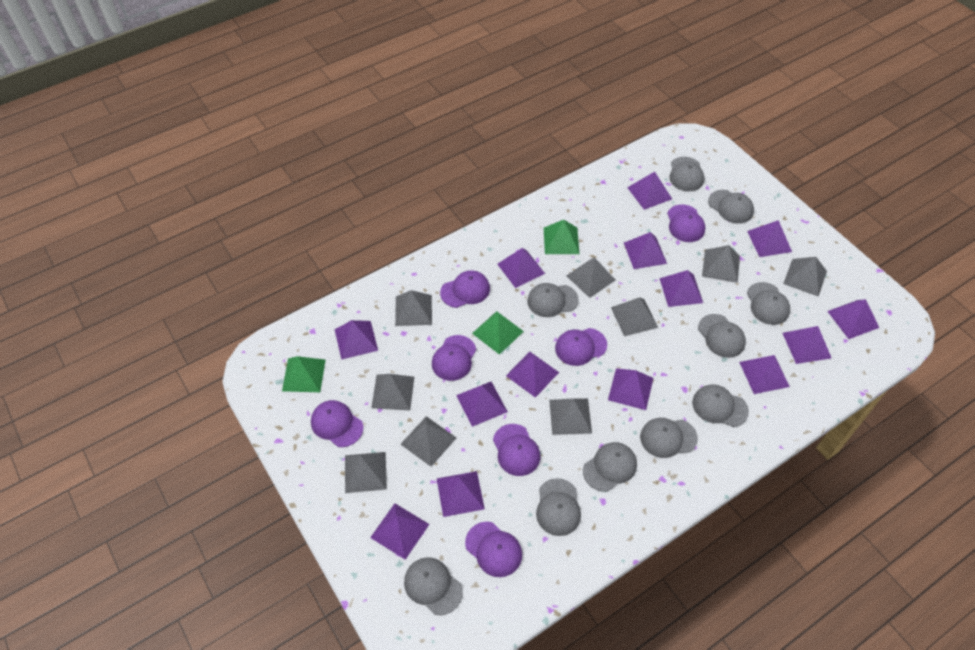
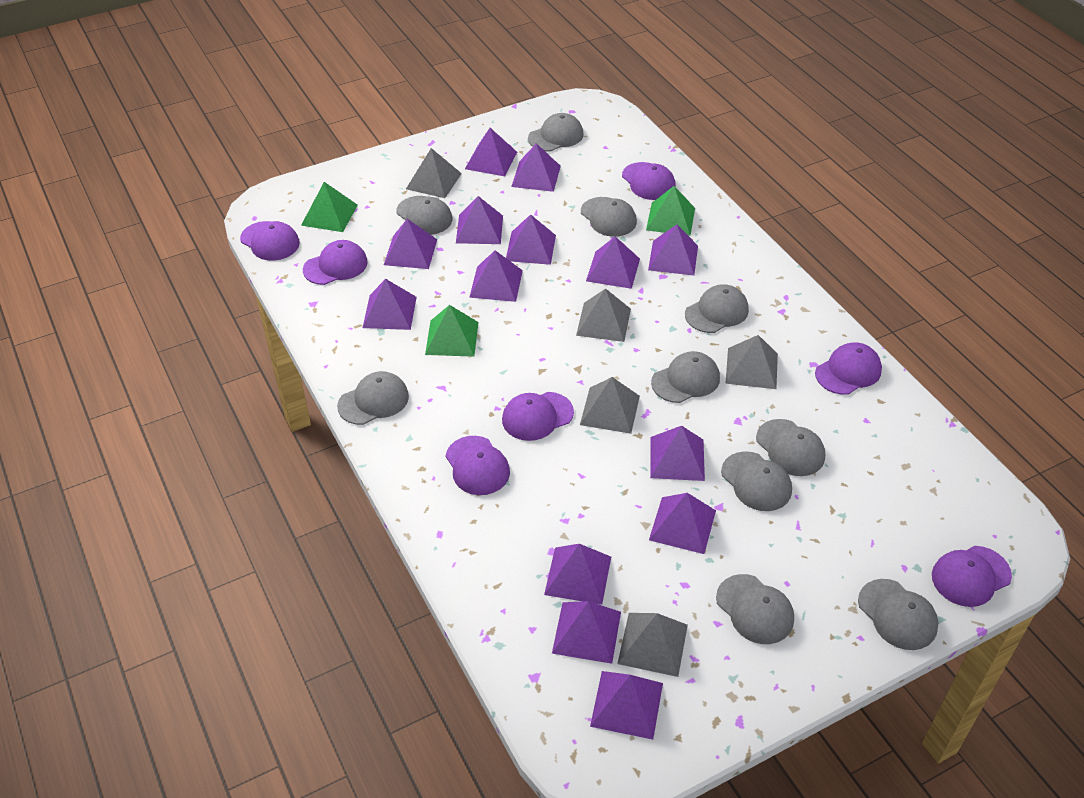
grey pyramid: 9 -> 5

